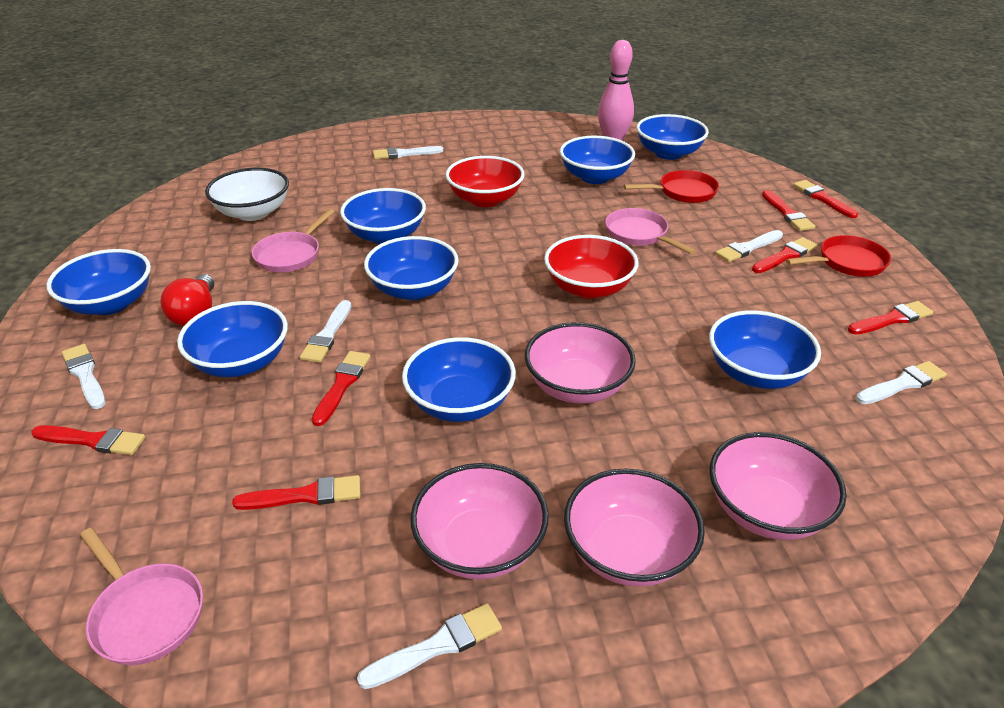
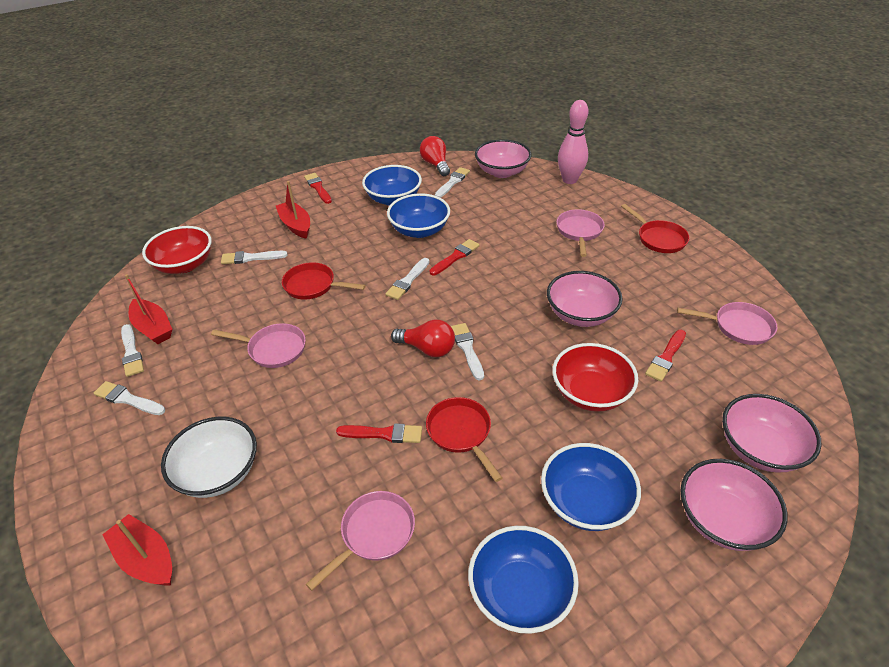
blue bowl: 8 -> 4
pink pan: 3 -> 4
red boat: 0 -> 3
red brush: 7 -> 4
red light bulb: 1 -> 2
red pan: 2 -> 3

